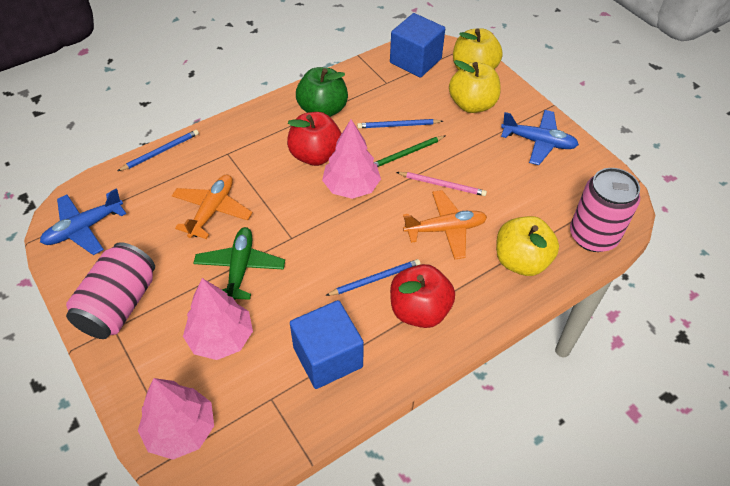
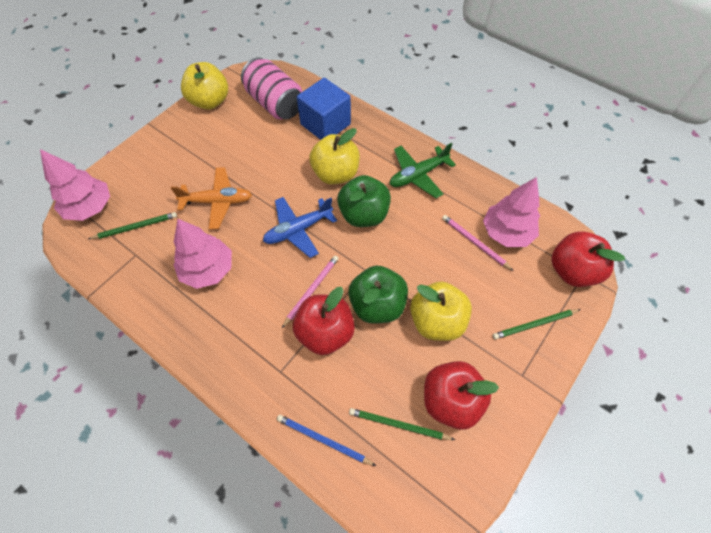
blue cube: 2 -> 1
blue pencil: 3 -> 1
blue plane: 2 -> 1
green apple: 1 -> 2
green pencil: 1 -> 3
orange plane: 2 -> 1
pink can: 2 -> 1
pink pencil: 1 -> 2
red apple: 2 -> 3

